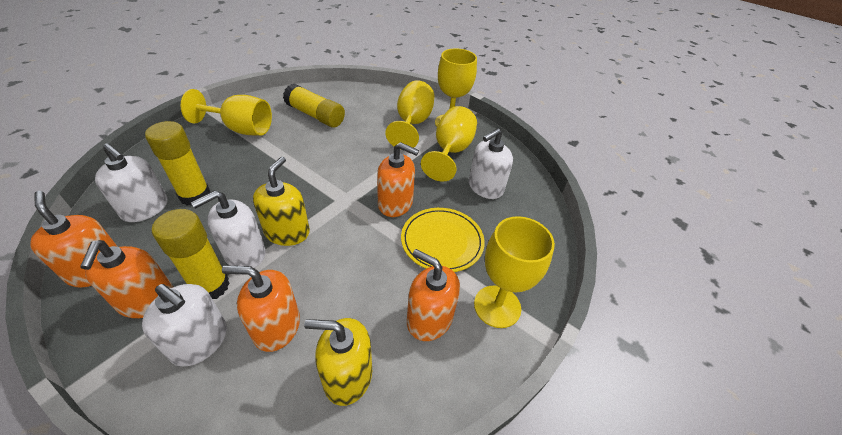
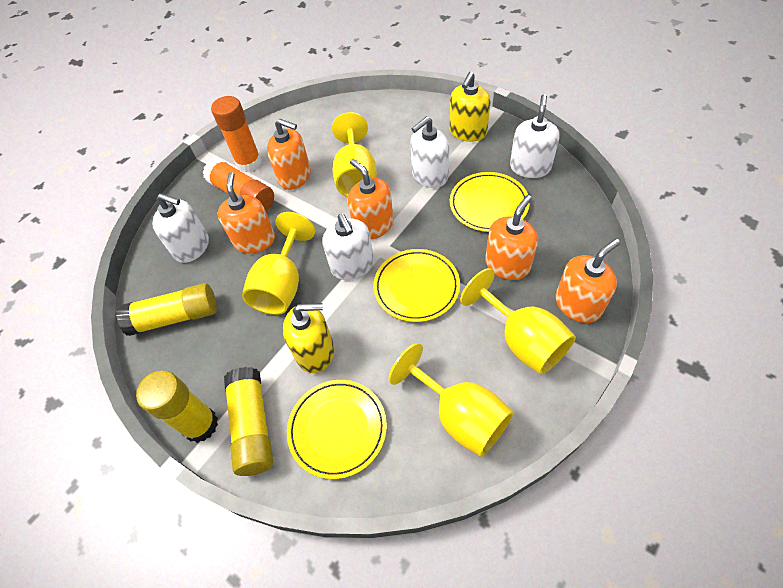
orange glue stick: 0 -> 2
yellow goblet: 5 -> 4
yellow plate: 1 -> 3

